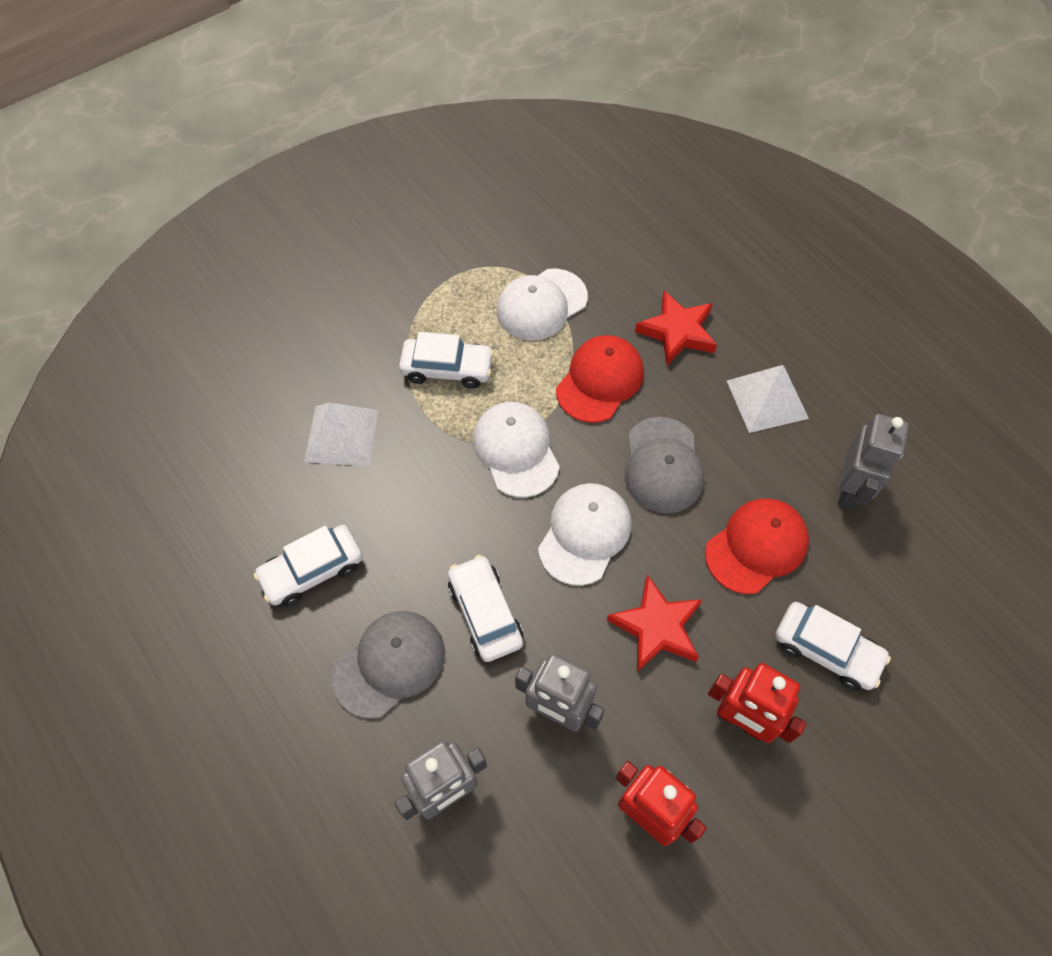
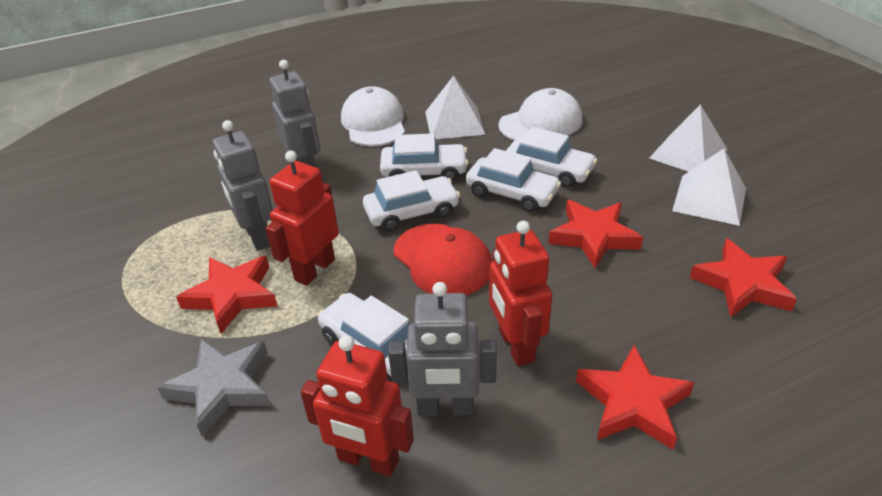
grey cap: 2 -> 0
grey star: 0 -> 1
red cap: 2 -> 1
red robot: 2 -> 3
red star: 2 -> 4
white cap: 3 -> 2
white car: 4 -> 5
white pyramid: 2 -> 3

